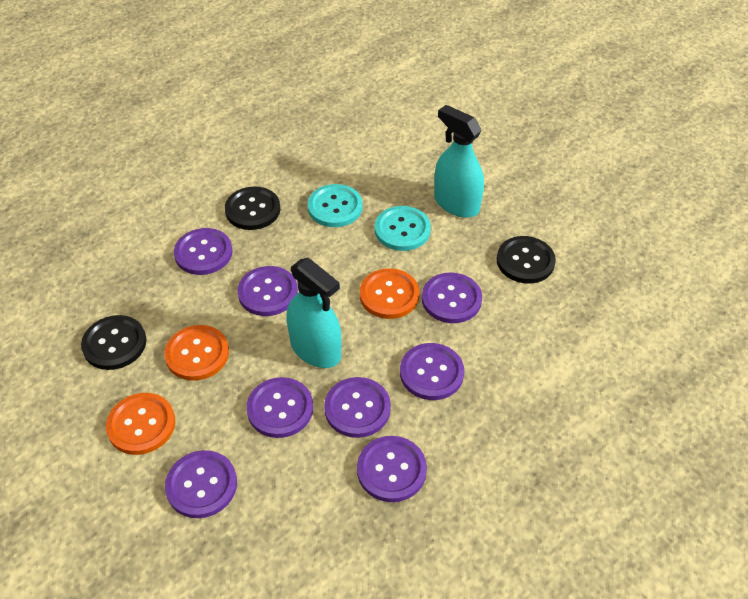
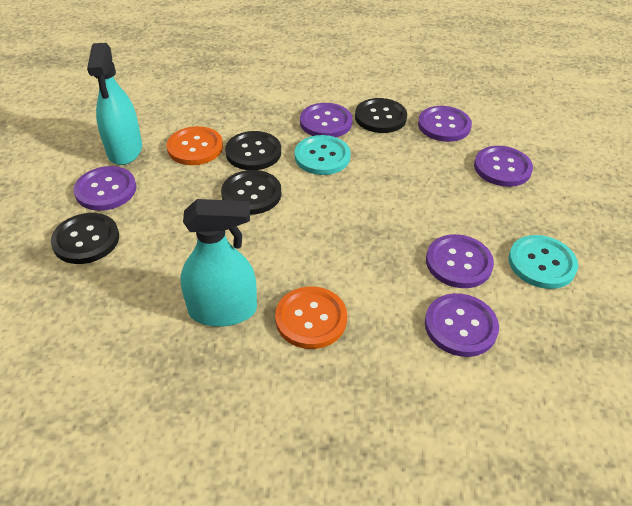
black button: 3 -> 4
orange button: 3 -> 2
purple button: 8 -> 6

